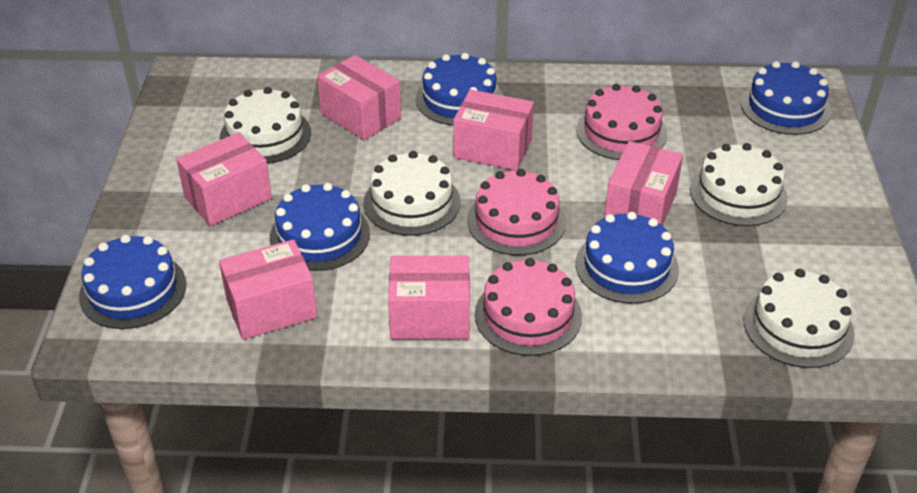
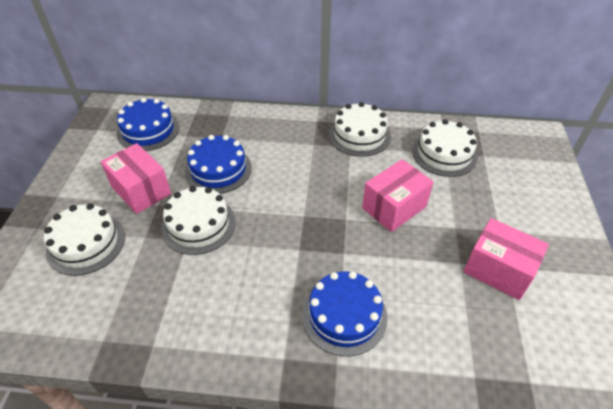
blue cake: 5 -> 3
pink box: 6 -> 3
pink cake: 3 -> 0

